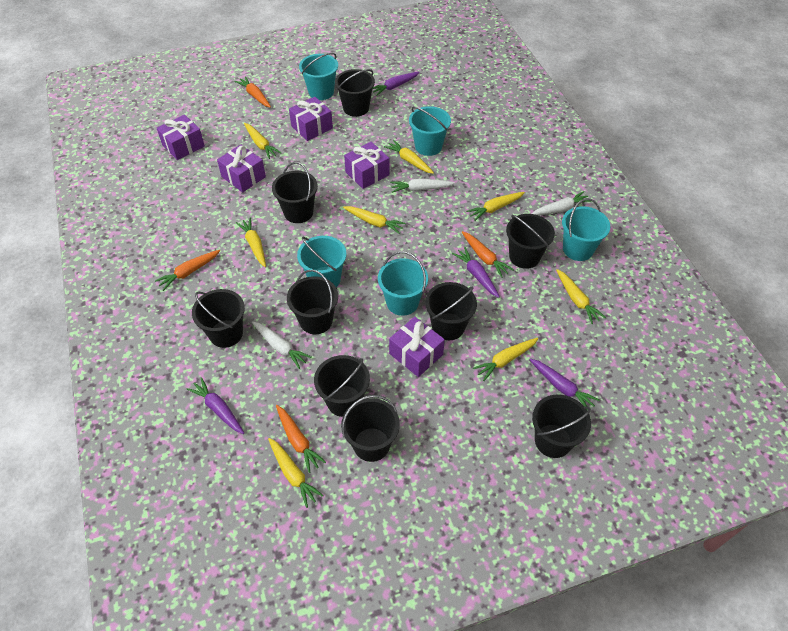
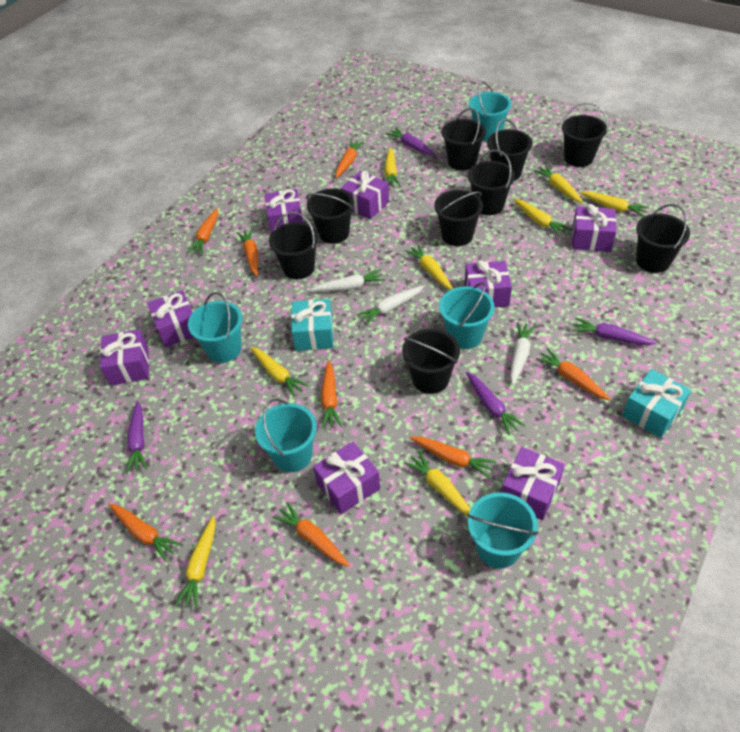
orange carrot: 4 -> 8
purple gift: 5 -> 8
turquoise gift: 0 -> 2

